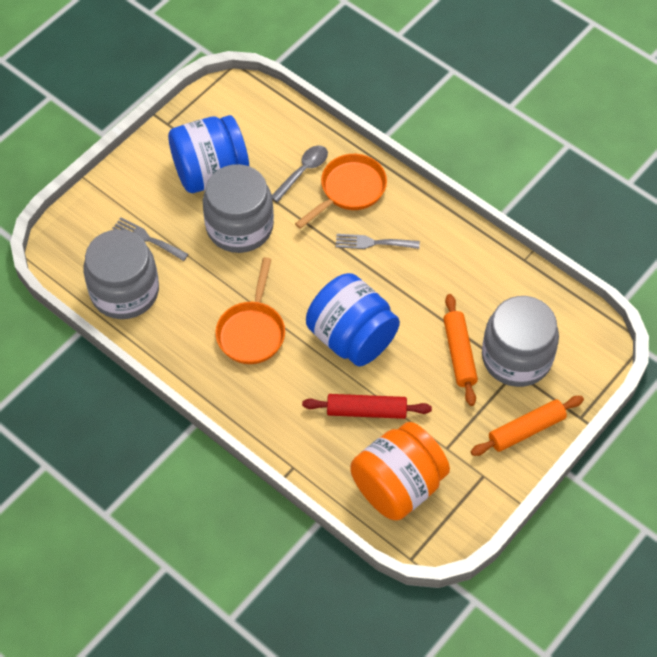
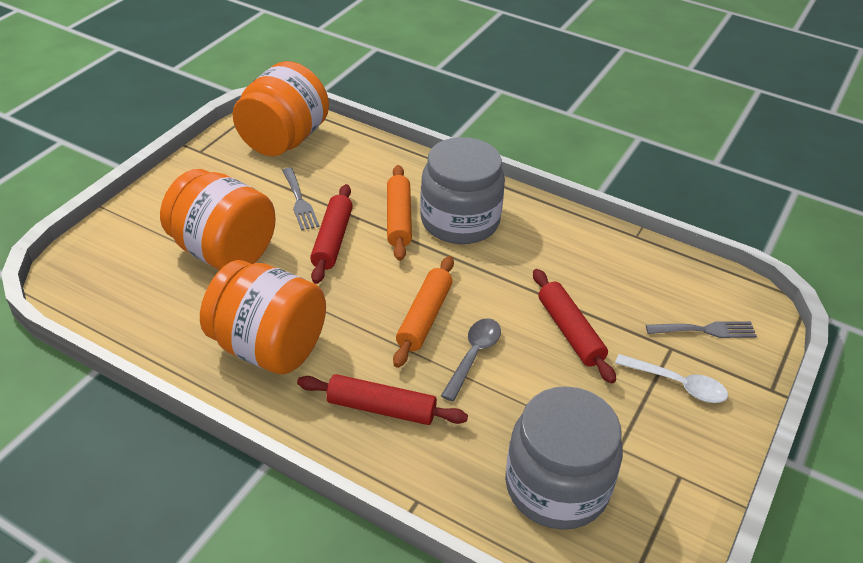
blue jar: 2 -> 0
grey jar: 3 -> 2
orange jar: 1 -> 3
orange pan: 2 -> 0
red rolling pin: 1 -> 3
white spoon: 0 -> 1

